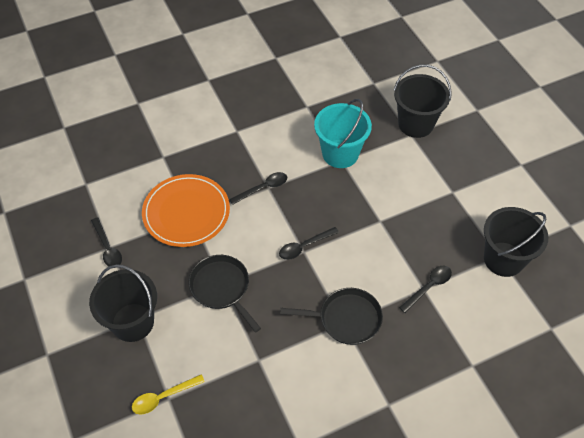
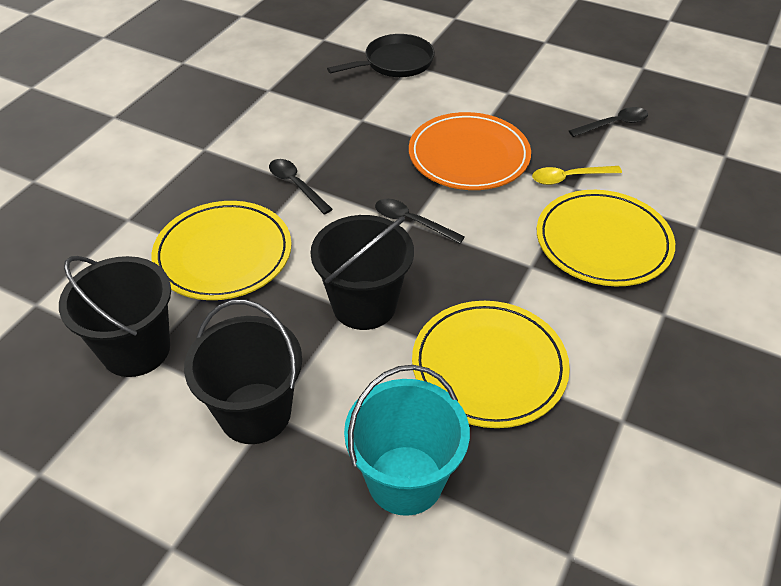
black pan: 2 -> 1
black spoon: 4 -> 3
yellow plate: 0 -> 3

